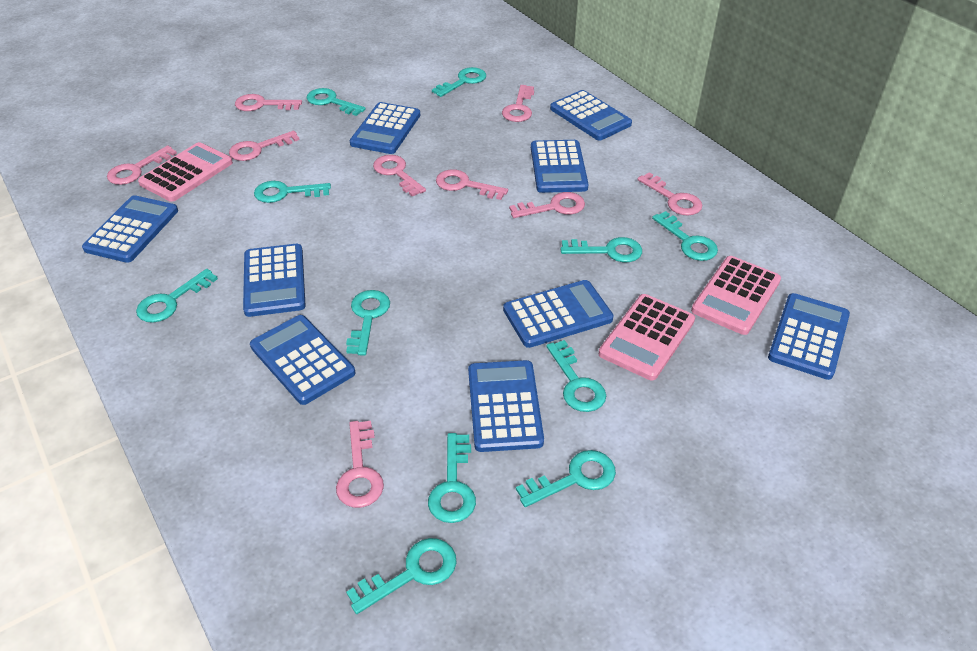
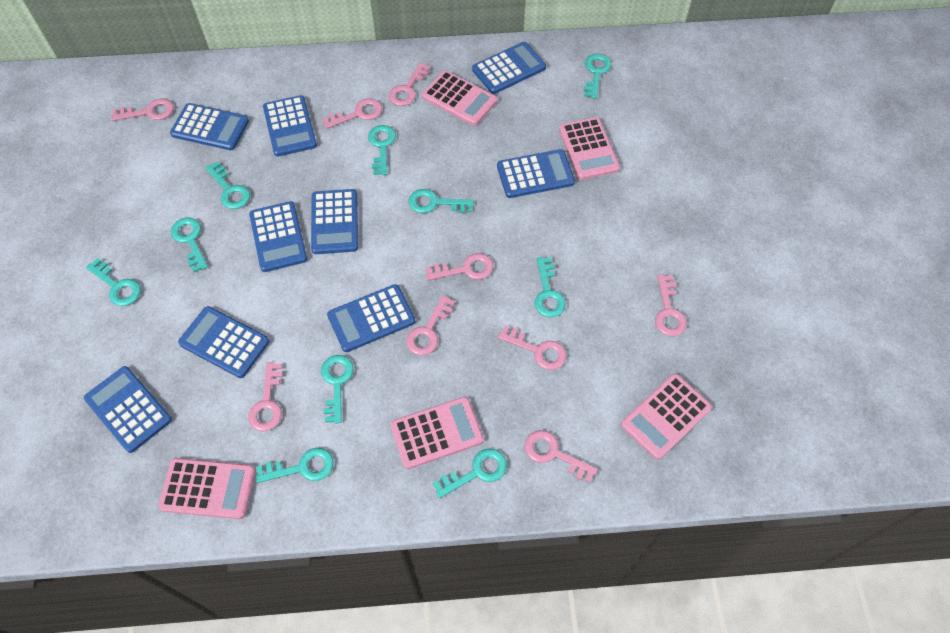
pink calculator: 3 -> 5
turquoise key: 11 -> 10

